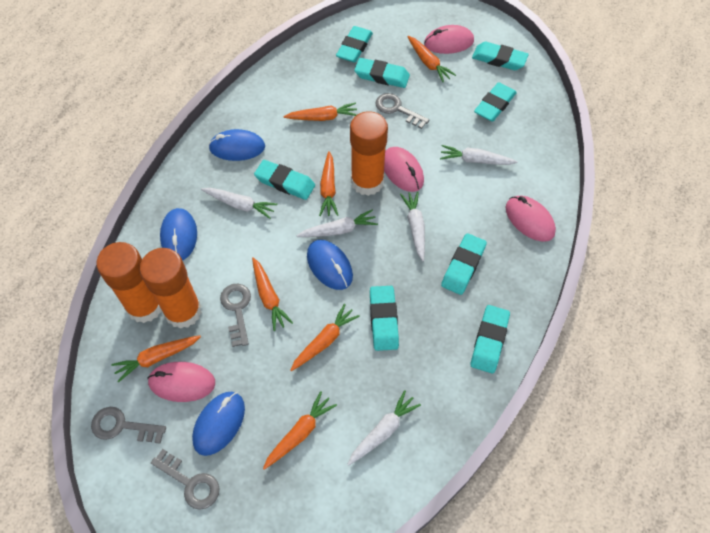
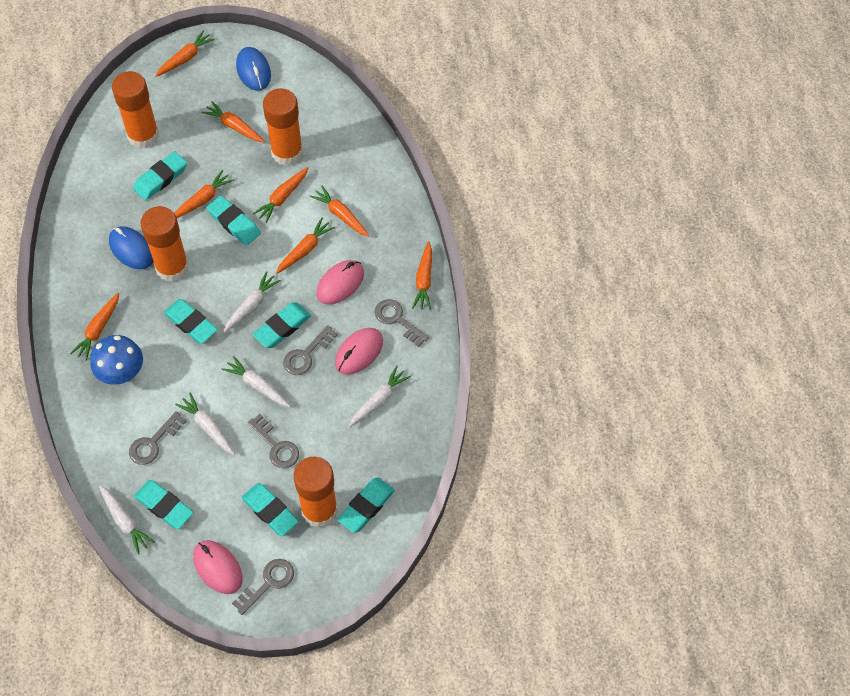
blue mouse: 4 -> 2
blue mushroom: 0 -> 1
grey key: 4 -> 5
orange carrot: 7 -> 8
orange glue stick: 3 -> 4
pink mouse: 4 -> 3
turquoise eraser: 8 -> 7

